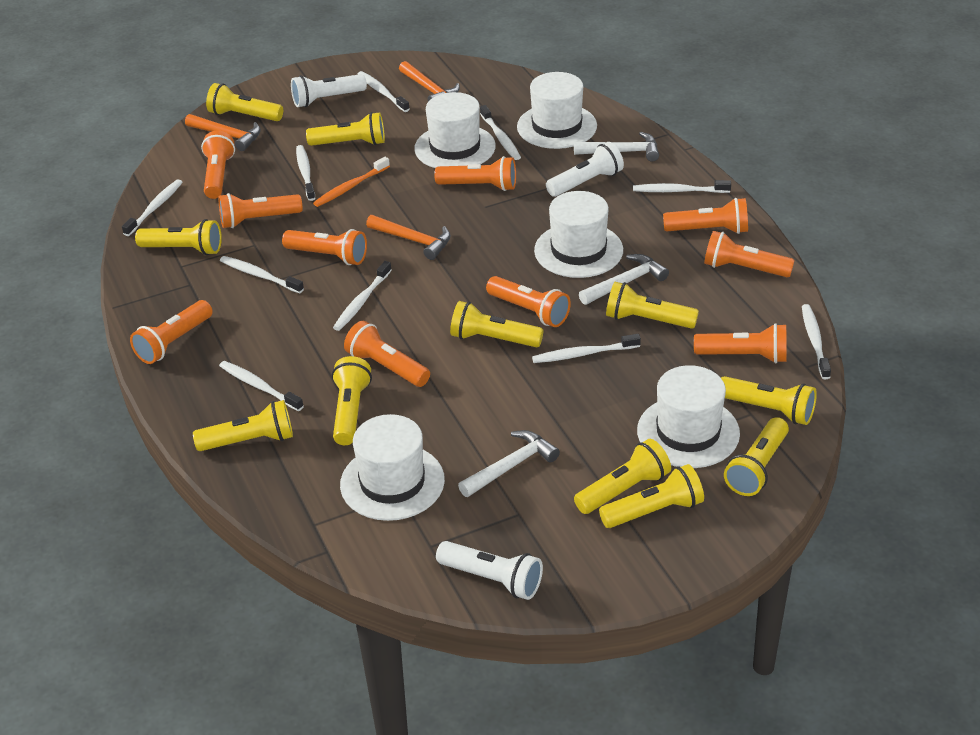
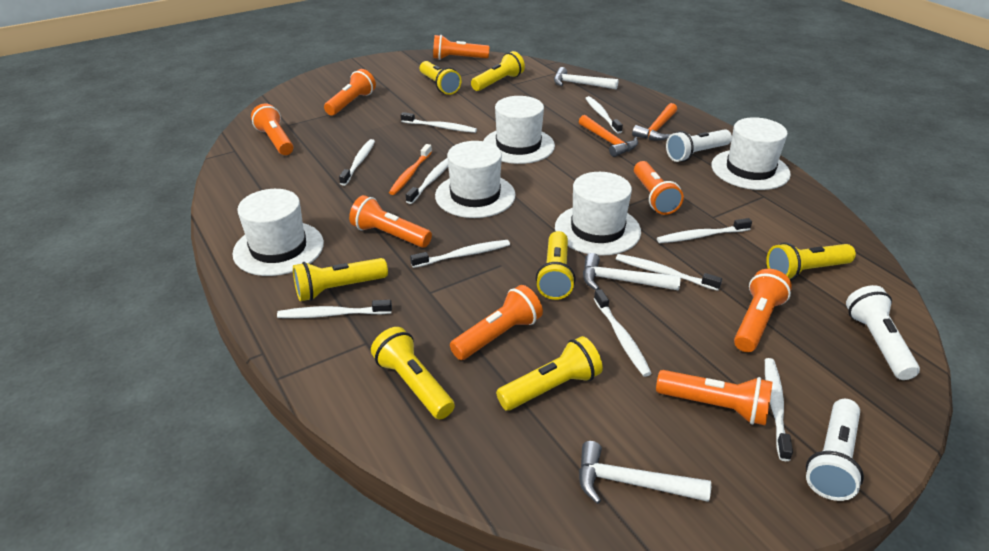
orange flashlight: 10 -> 8
orange hammer: 3 -> 2
yellow flashlight: 11 -> 7

